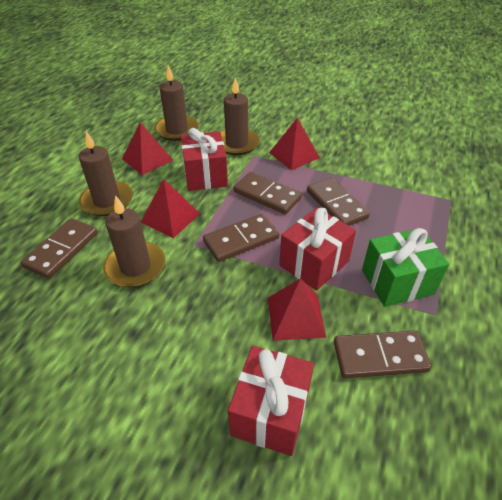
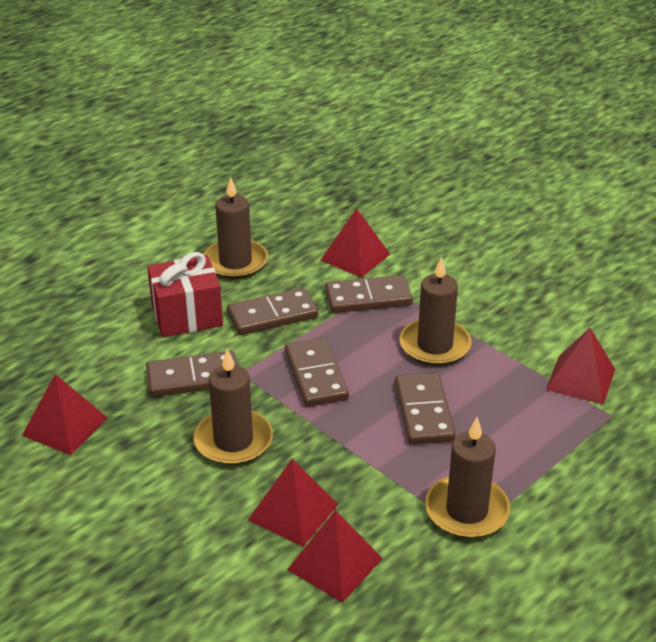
green gift: 1 -> 0
red gift: 3 -> 1
red pyramid: 4 -> 5

